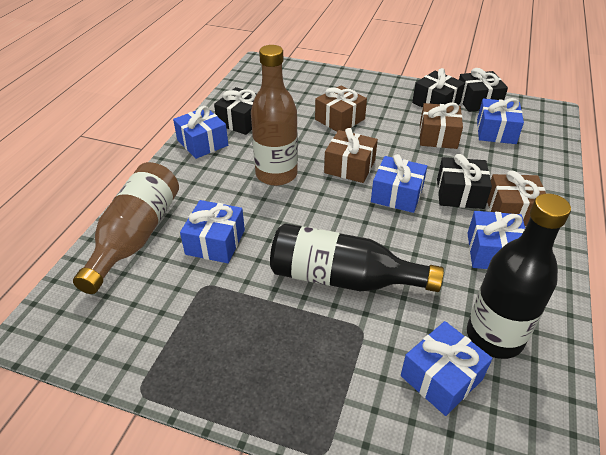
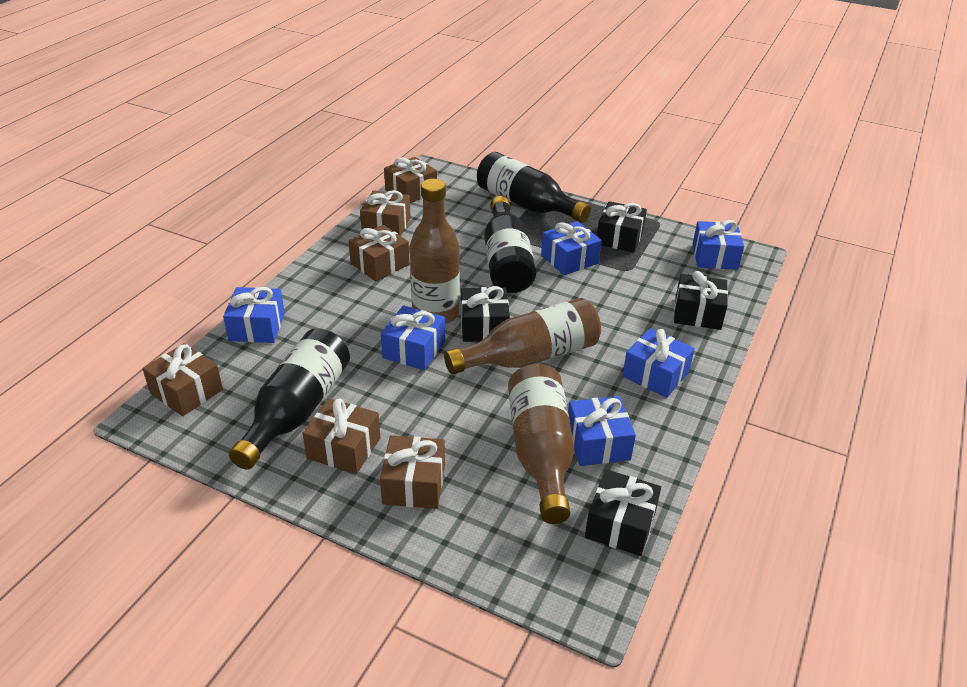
black bottle: 2 -> 3
brown bottle: 2 -> 3
brown gift: 4 -> 6

